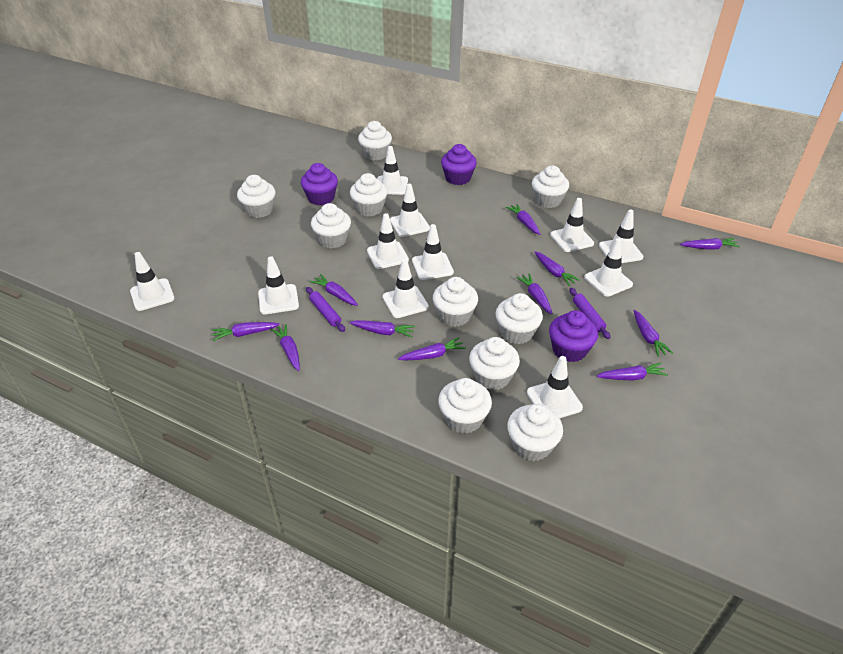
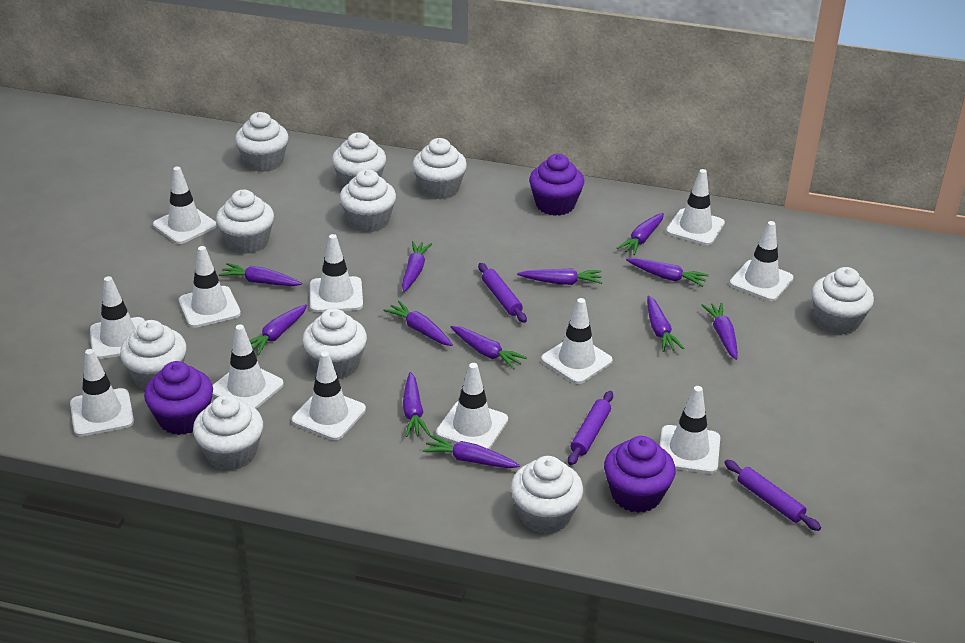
purple carrot: 11 -> 12
purple rolling pin: 2 -> 3
white traffic cone: 11 -> 12

